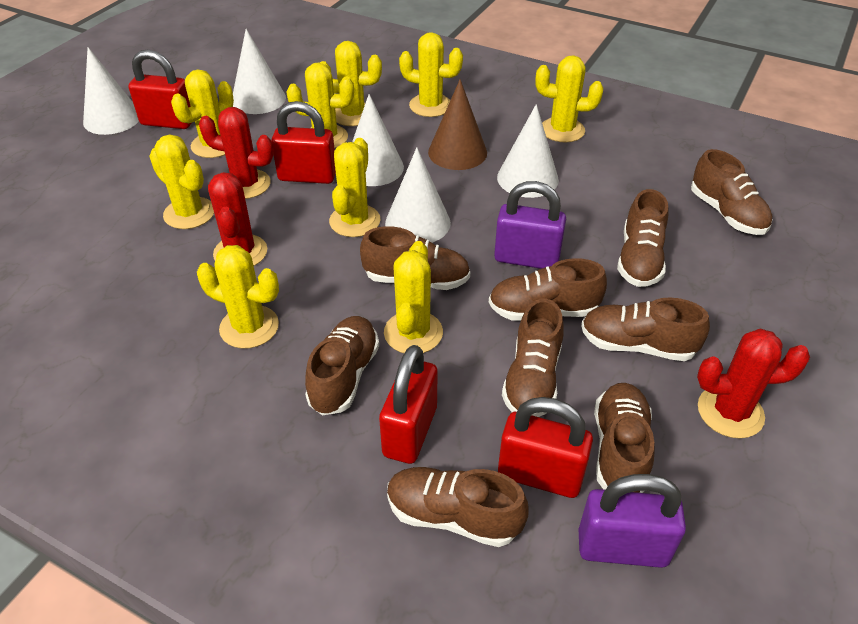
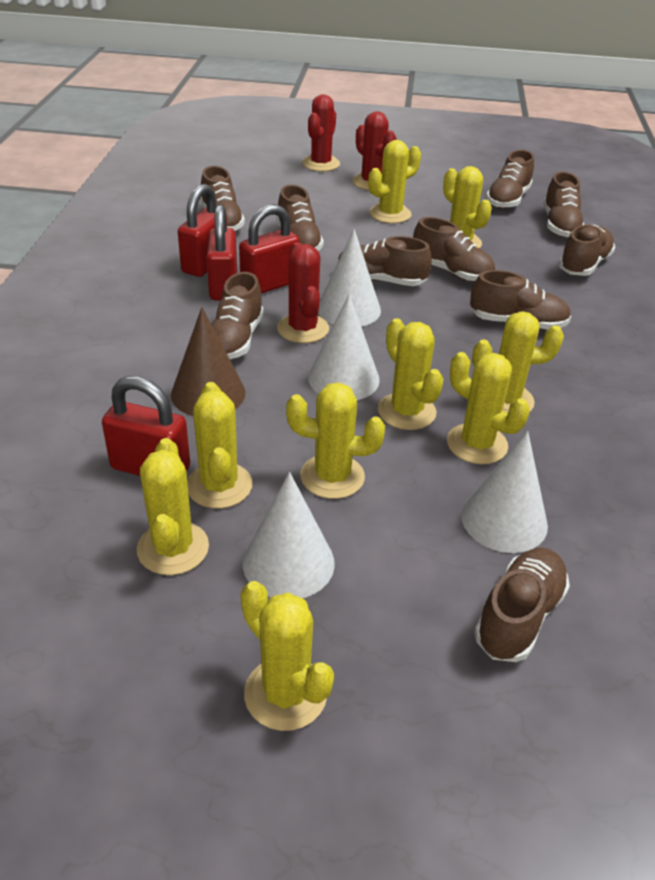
brown shoe: 9 -> 10
purple padlock: 2 -> 0
white cone: 5 -> 4

